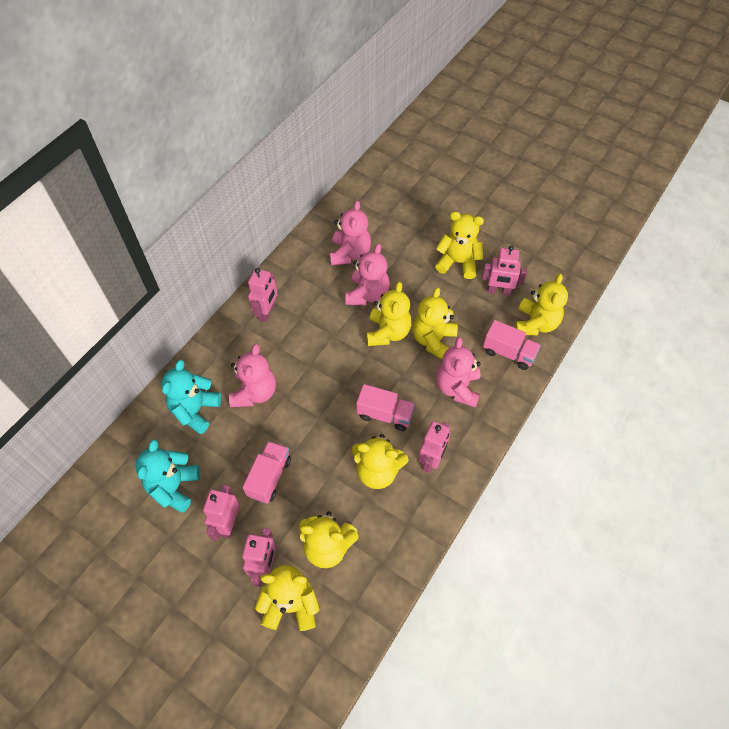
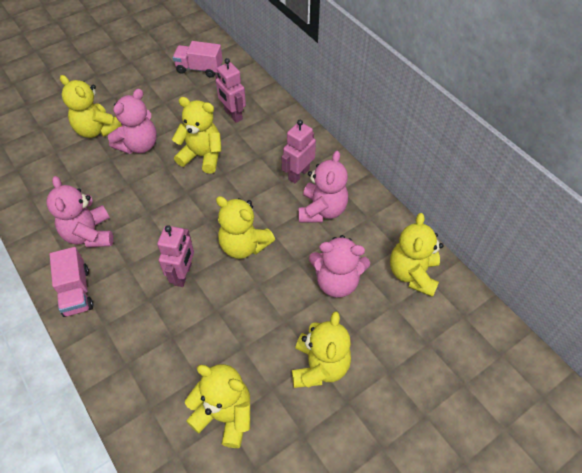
pink robot: 5 -> 3
pink truck: 3 -> 2
turquoise teddy bear: 2 -> 0
yellow teddy bear: 7 -> 6

